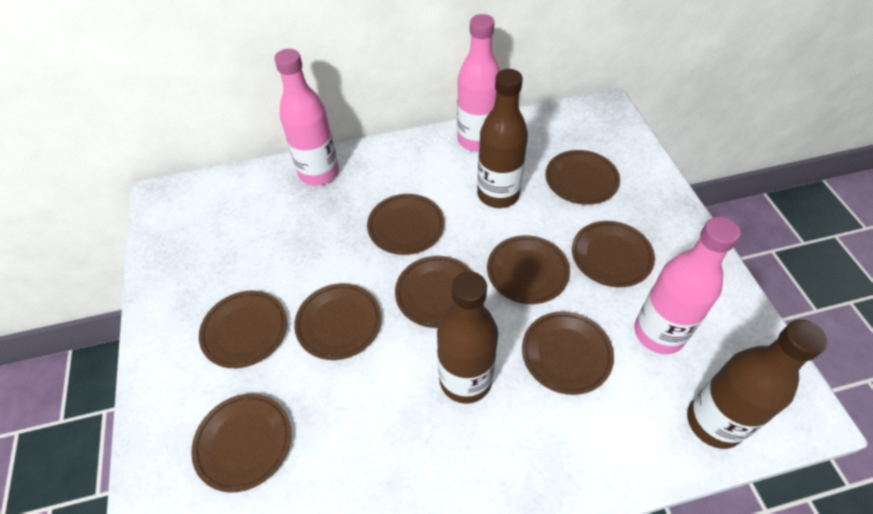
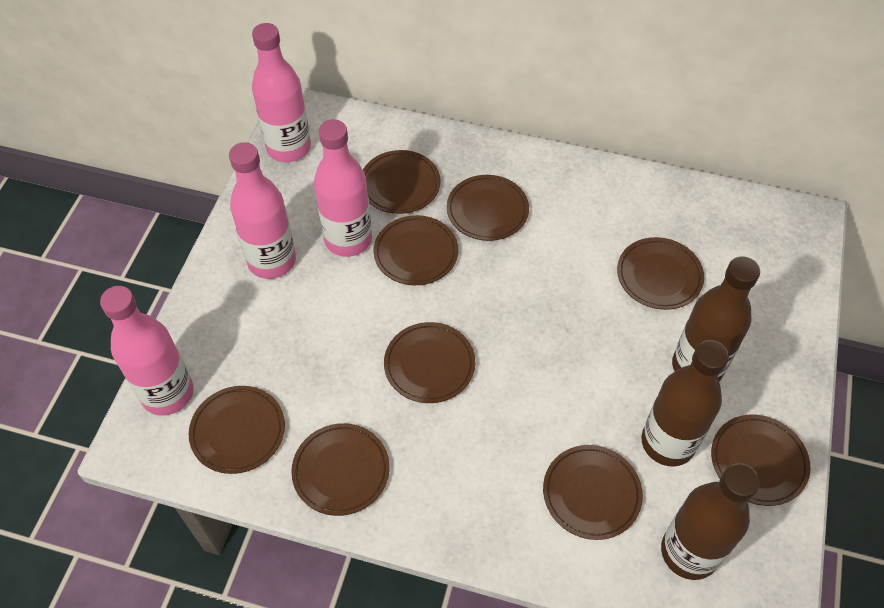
pink bottle: 3 -> 4

